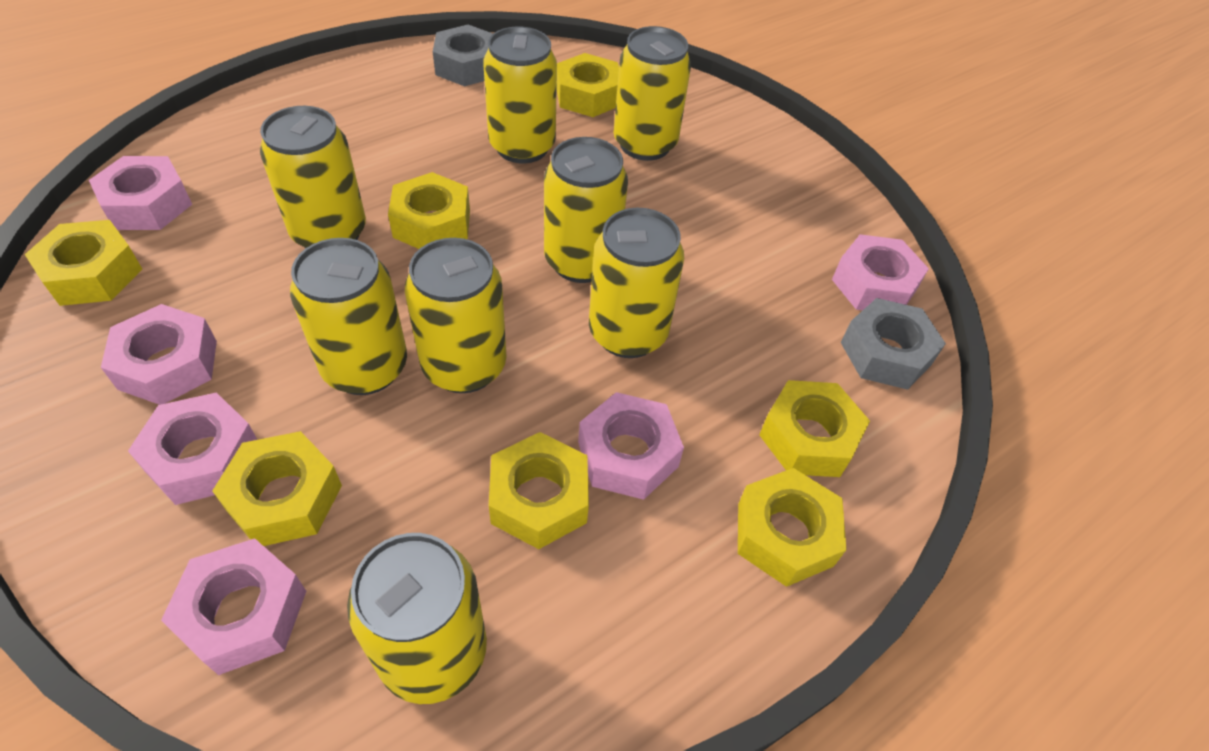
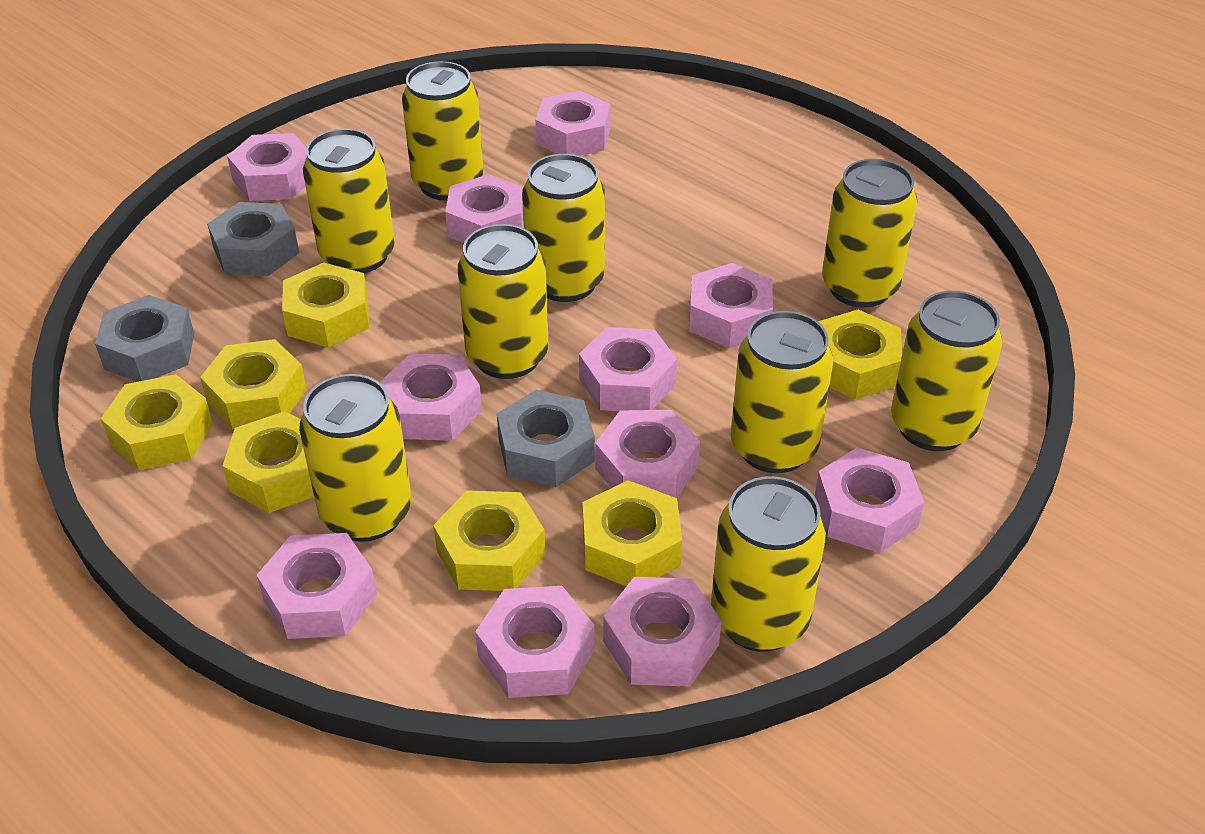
grey nut: 2 -> 3
pink nut: 6 -> 11
yellow can: 8 -> 9

